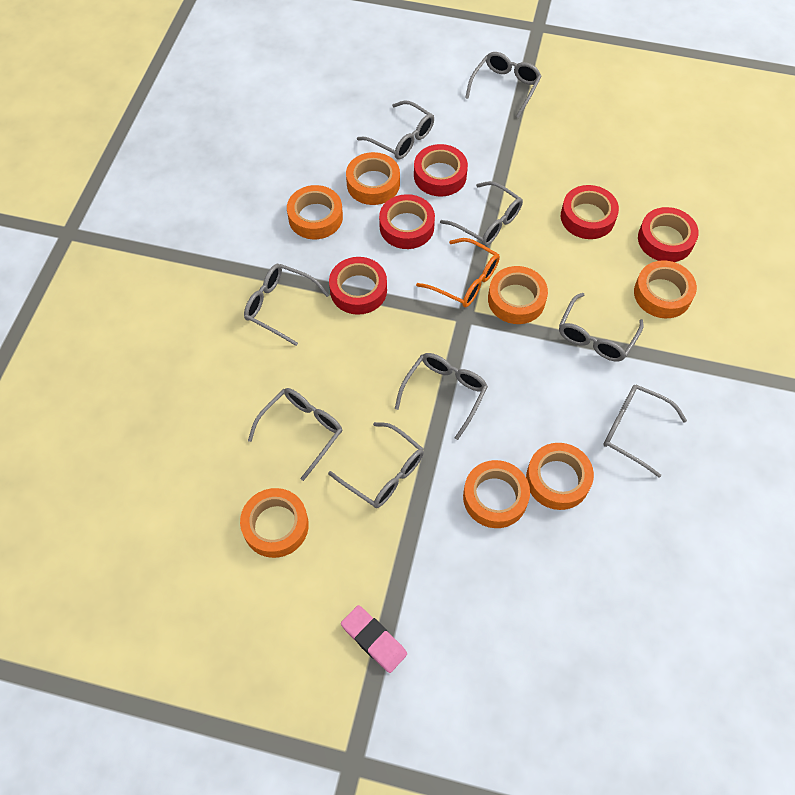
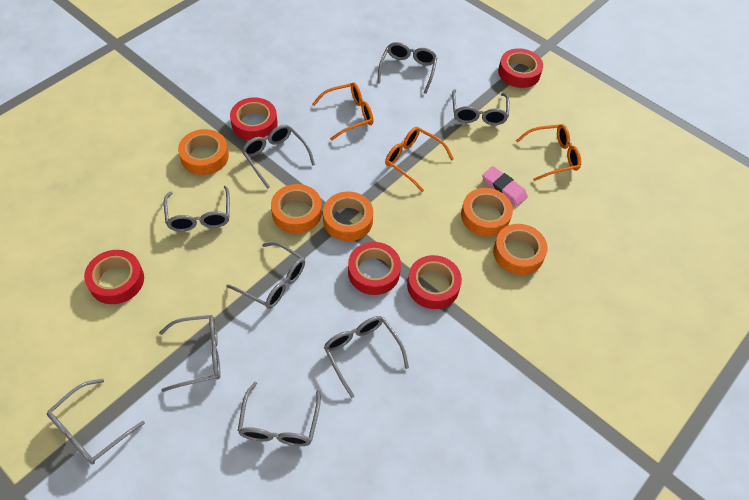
orange glasses: 1 -> 3
orange tape: 7 -> 5

